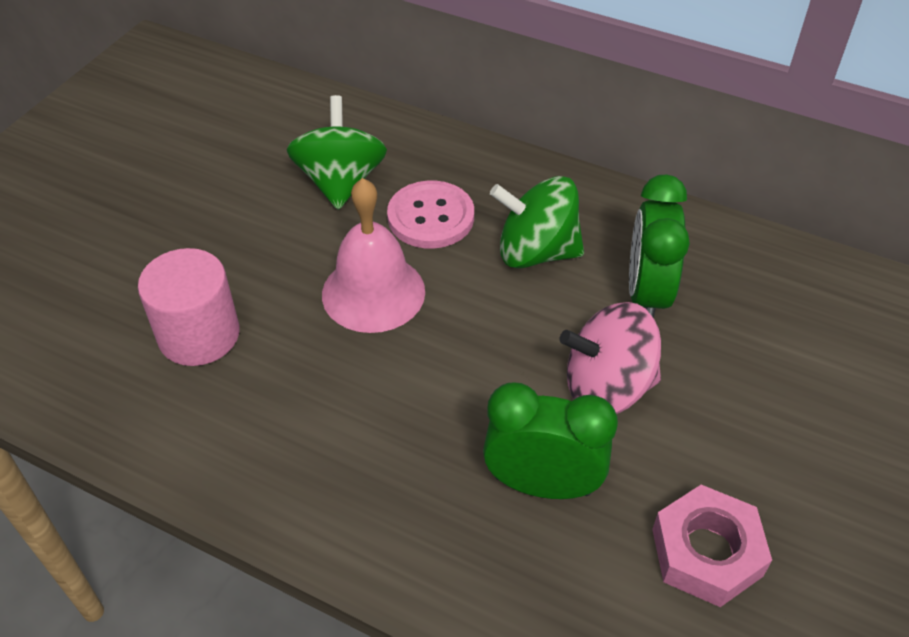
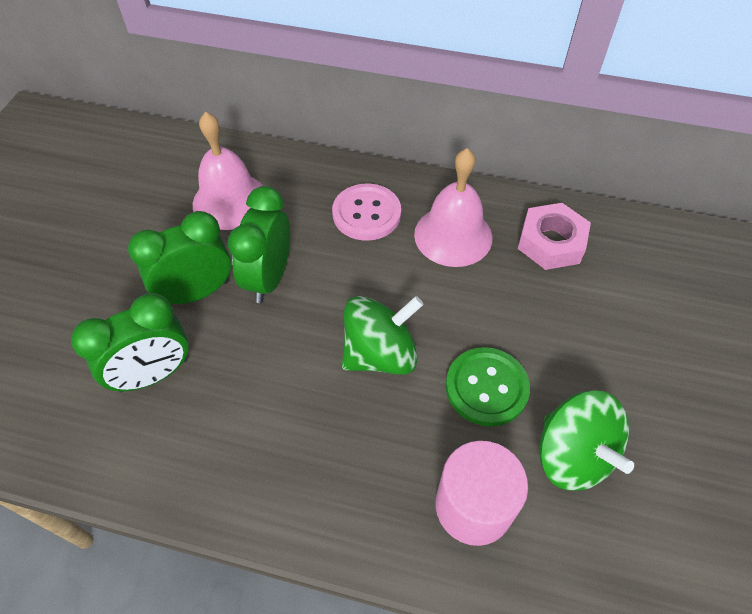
green button: 0 -> 1
green clock: 2 -> 3
pink bell: 1 -> 2
pink spinning top: 1 -> 0

